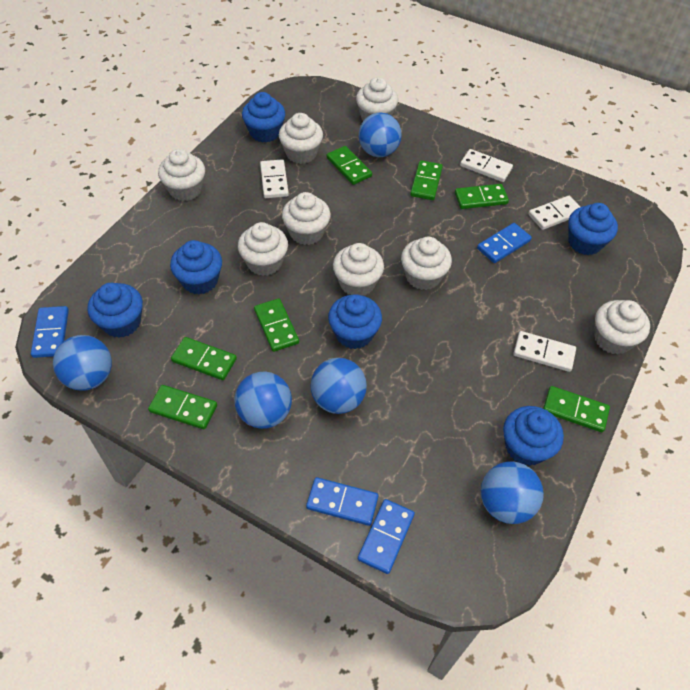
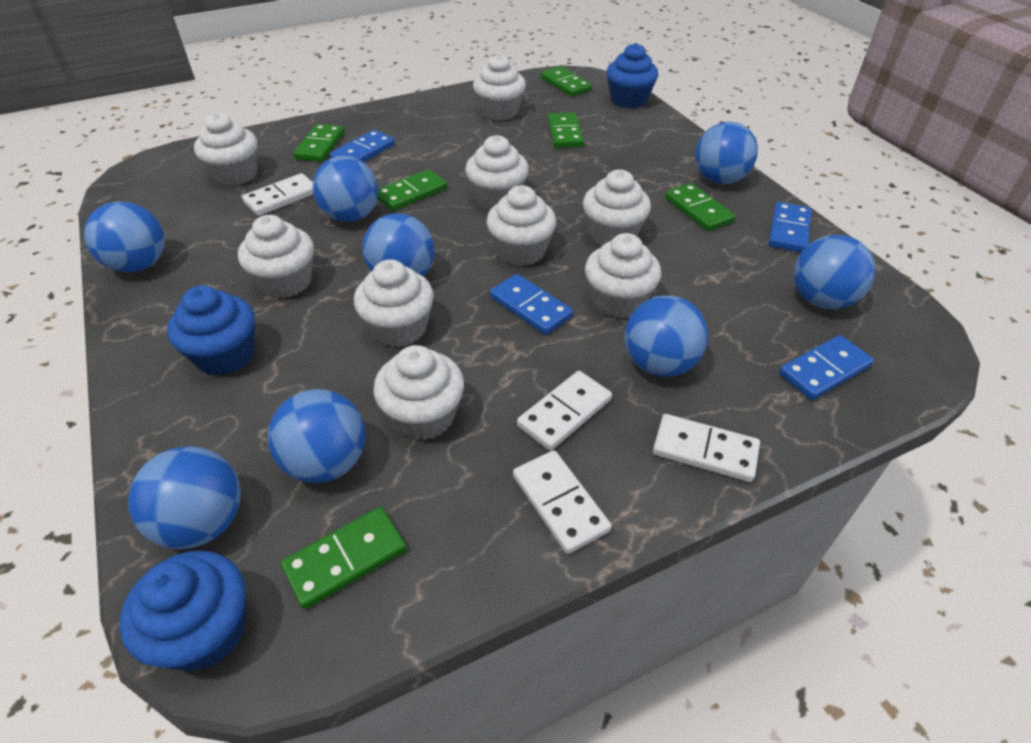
blue ball: 5 -> 8
blue cupcake: 6 -> 3
green domino: 7 -> 6
white cupcake: 8 -> 9

